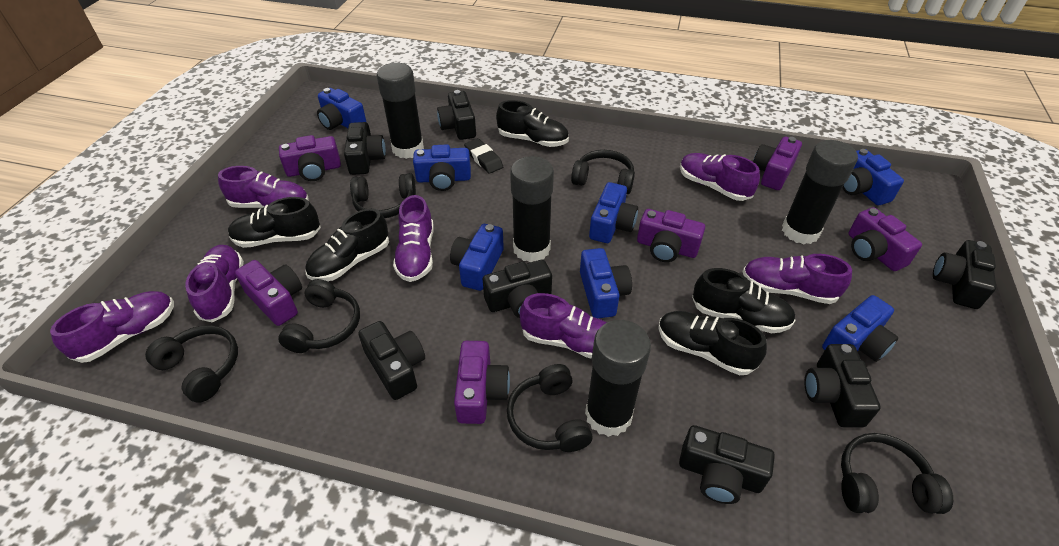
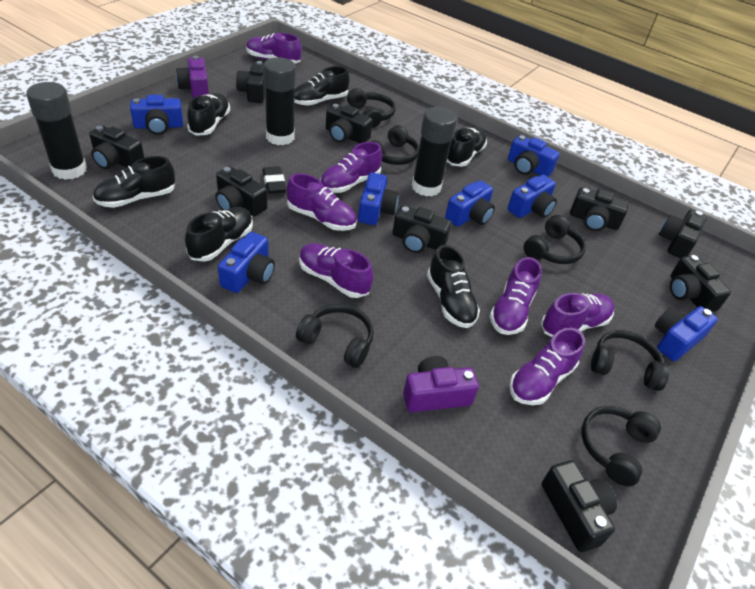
black camera: 7 -> 9
black glue stick: 4 -> 3
black shoe: 5 -> 6
purple camera: 6 -> 2

